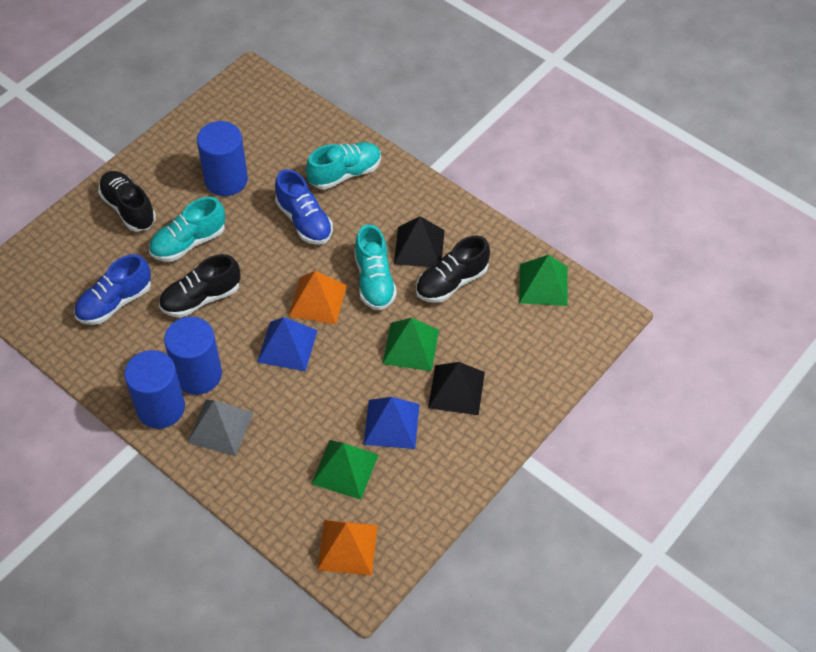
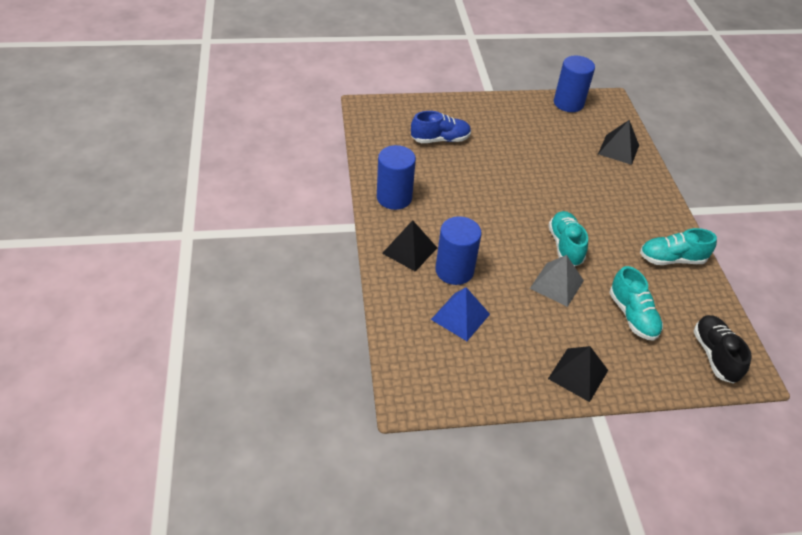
black pyramid: 2 -> 3
black shoe: 3 -> 1
blue pyramid: 2 -> 1
blue shoe: 2 -> 1
green pyramid: 3 -> 0
orange pyramid: 2 -> 0

